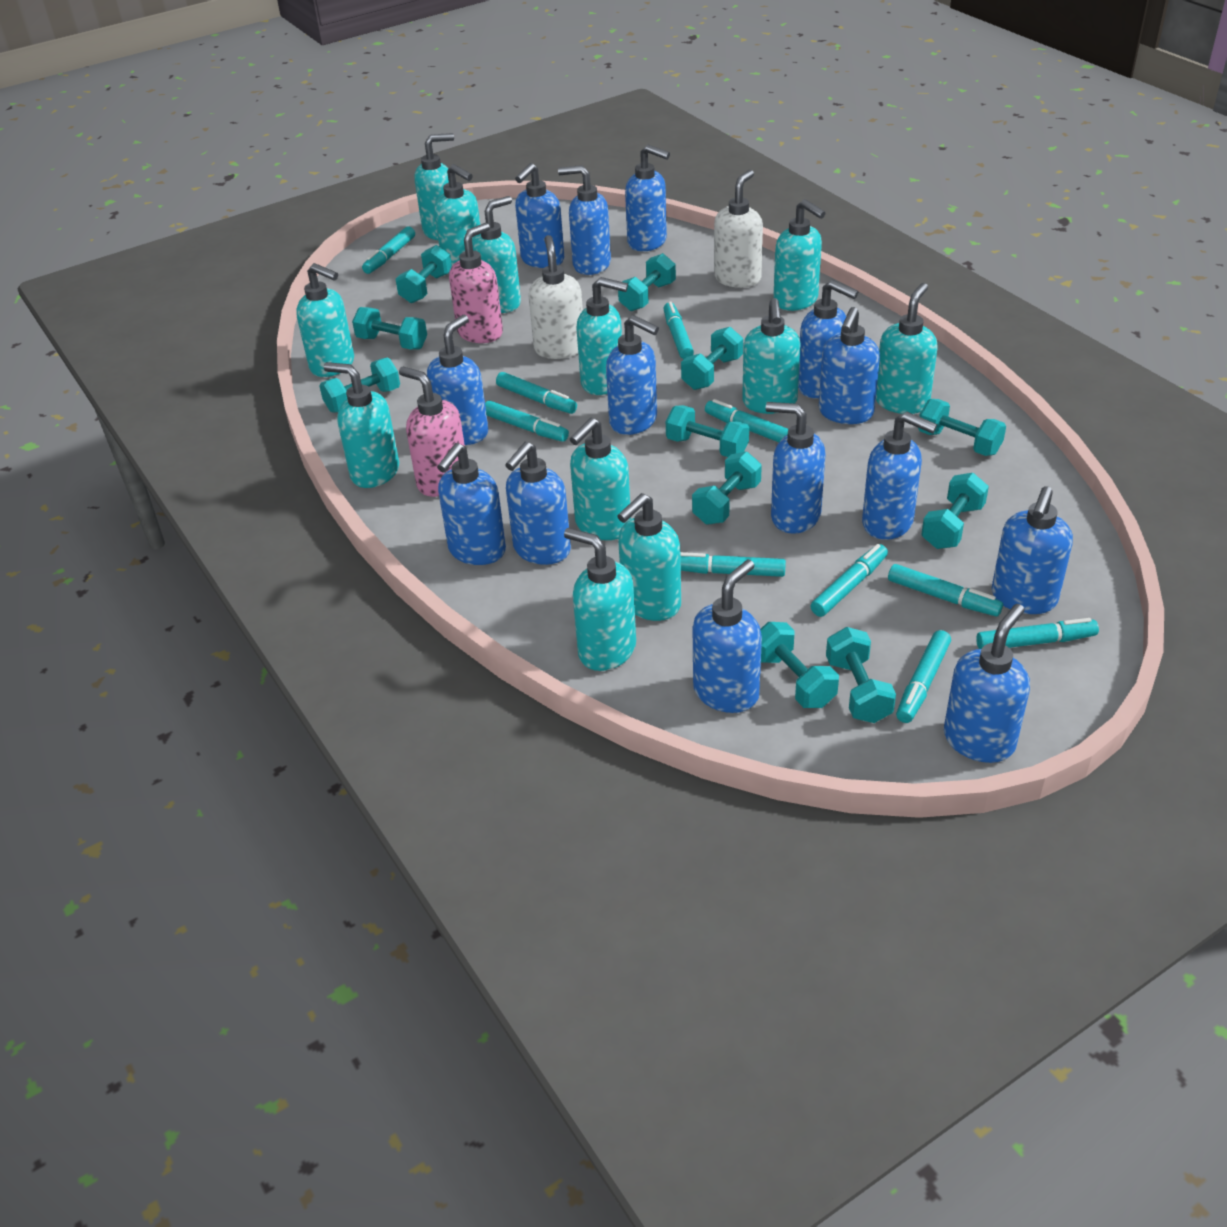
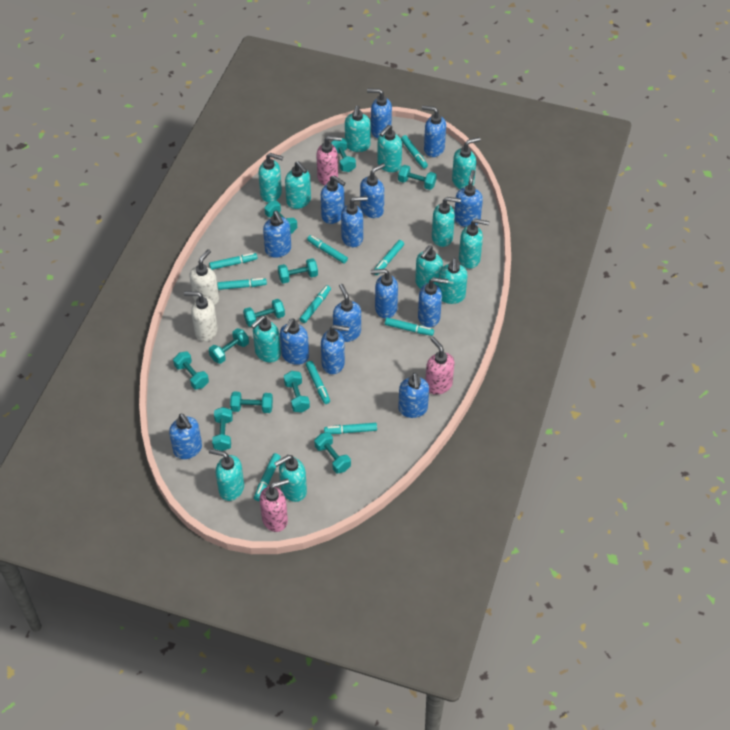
pink soap dispenser: 2 -> 3

